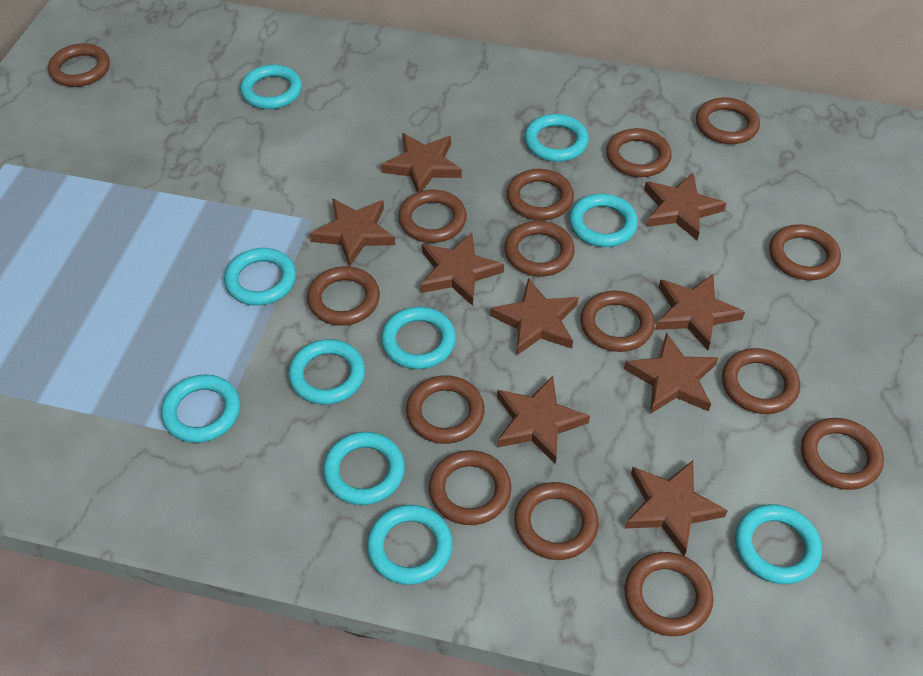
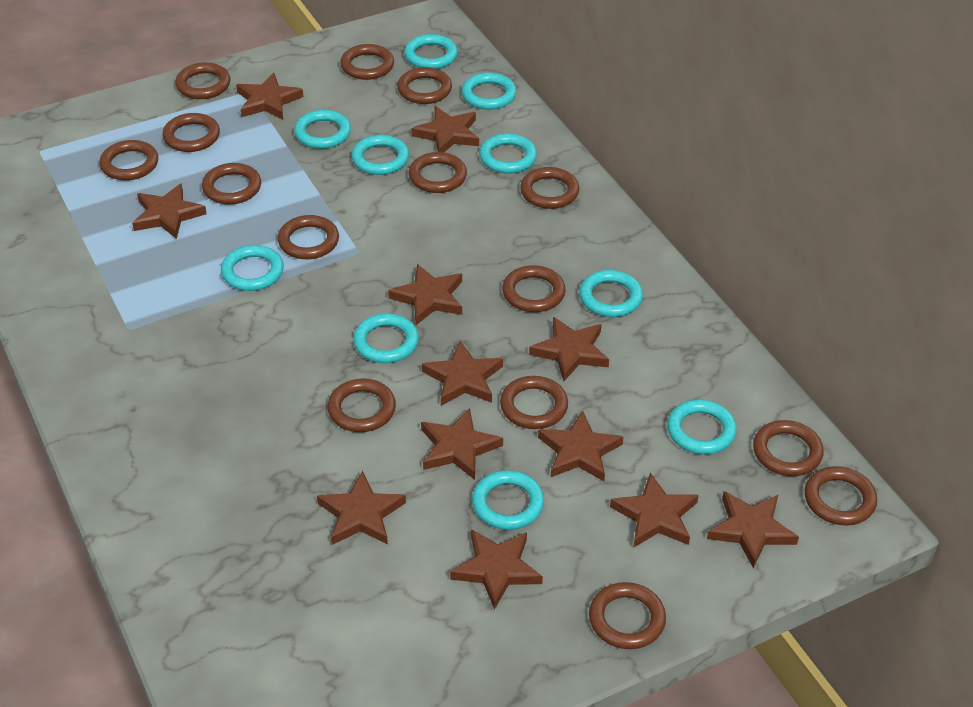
brown star: 9 -> 12

